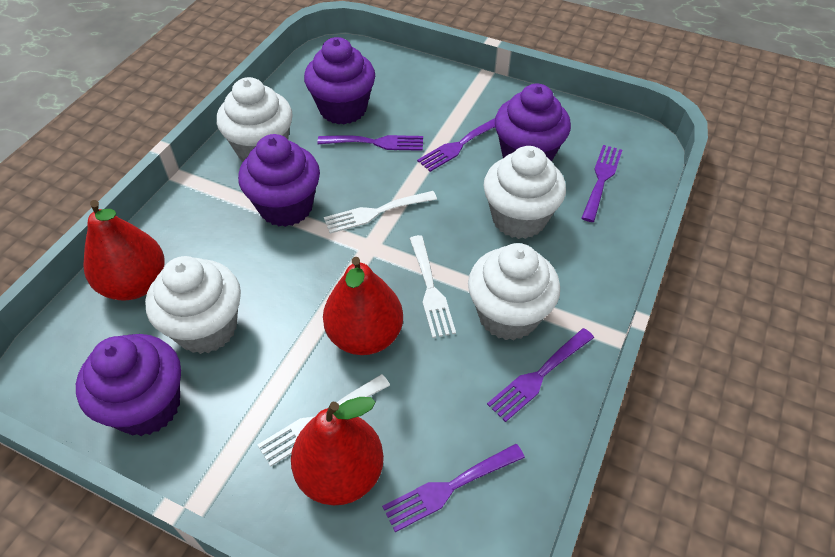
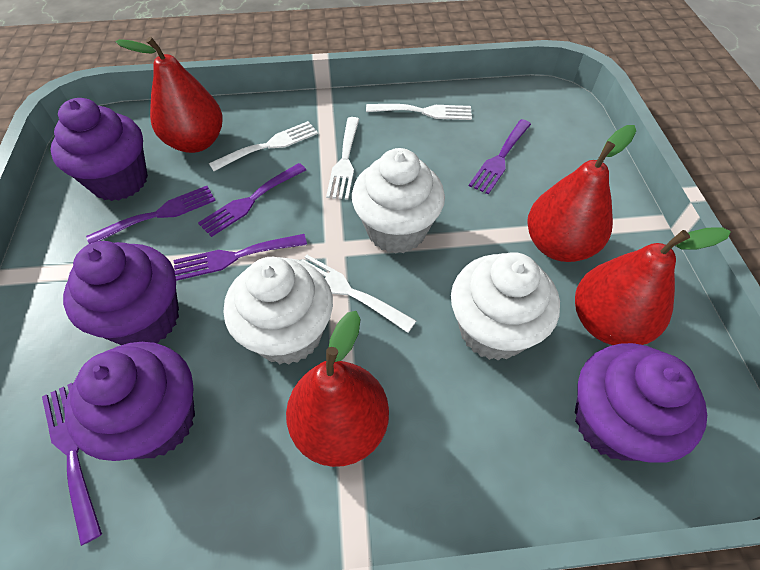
red pear: 3 -> 4
white cupcake: 4 -> 3
white fork: 3 -> 4

